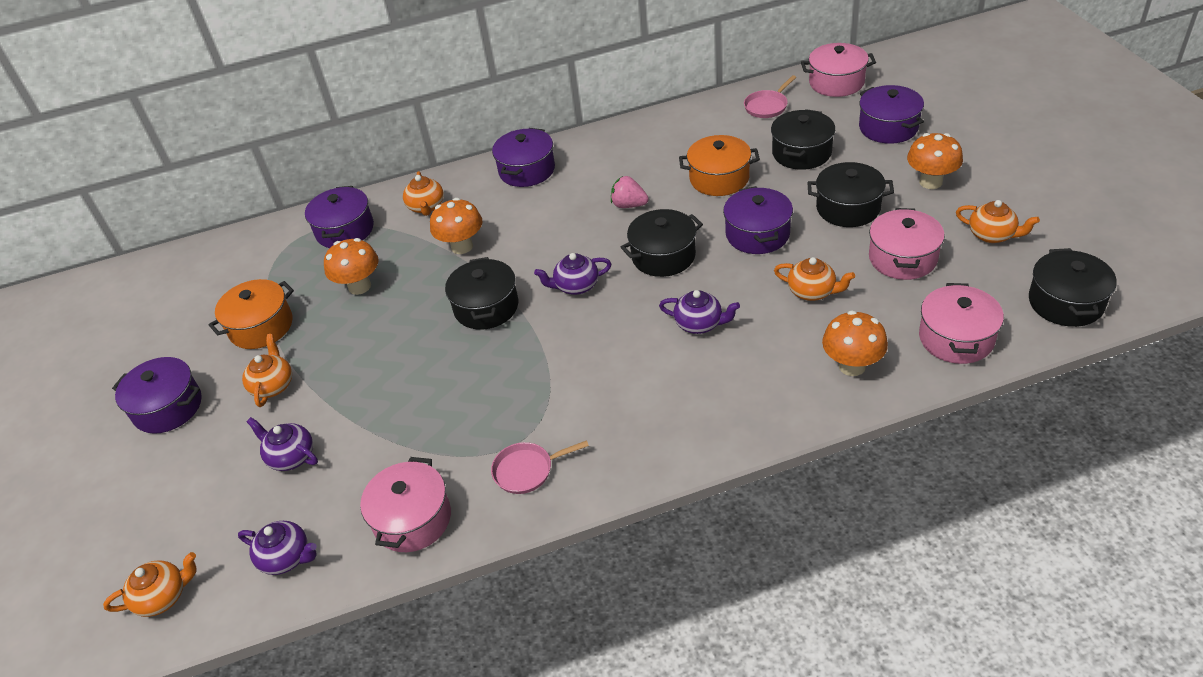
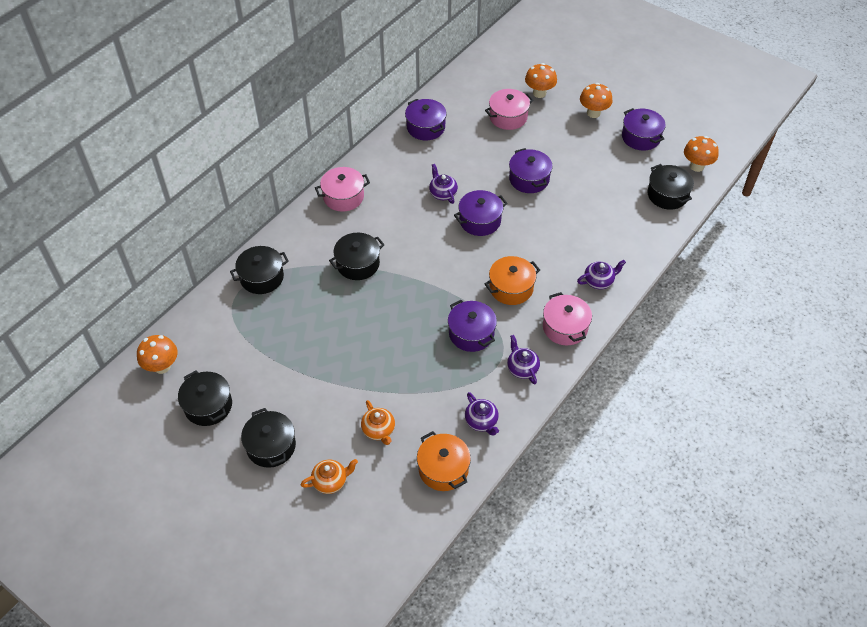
orange teapot: 5 -> 2
pink pan: 2 -> 0
pink pot: 4 -> 3
pink strawberry: 1 -> 0

